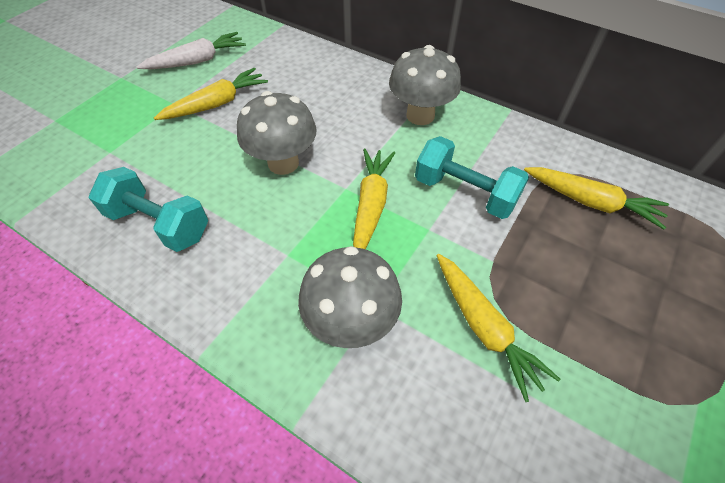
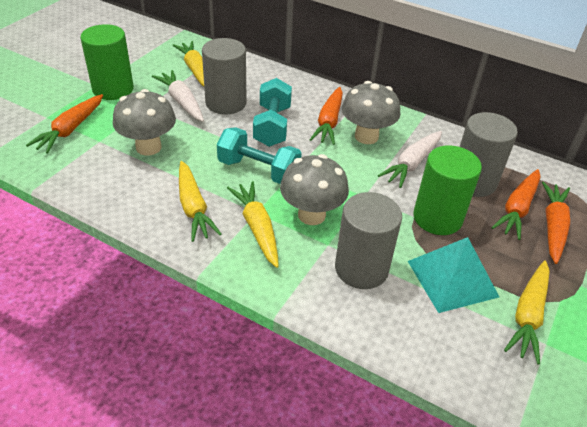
green cylinder: 0 -> 2
grey cylinder: 0 -> 3
orange carrot: 0 -> 4
turquoise pyramid: 0 -> 1
white carrot: 1 -> 2

